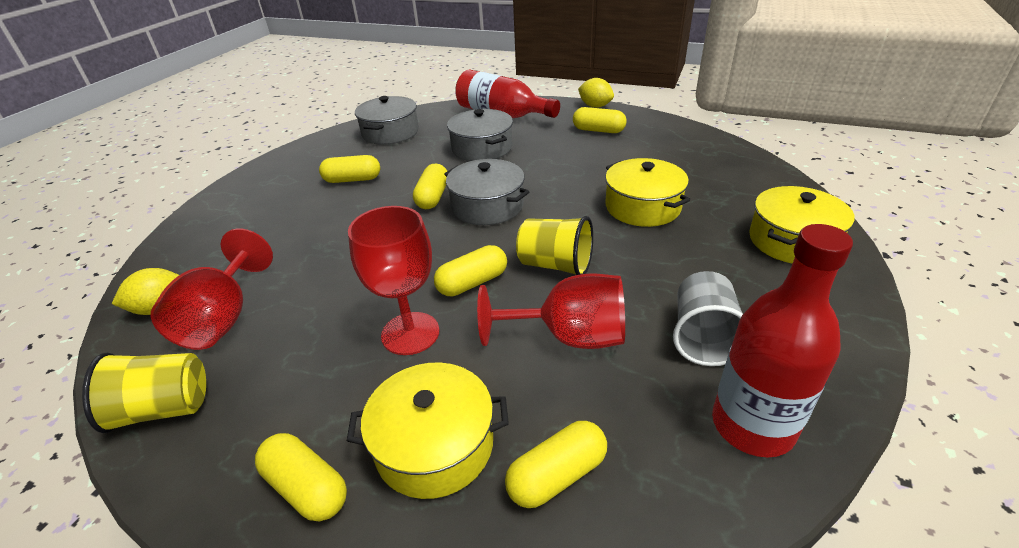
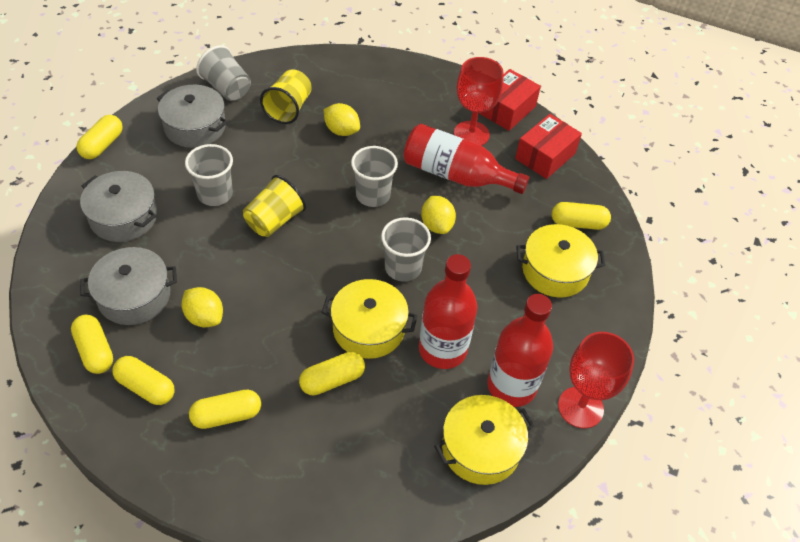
grey cup: 1 -> 4
red bottle: 2 -> 3
red box: 0 -> 2
red goblet: 3 -> 2
yellow lemon: 2 -> 3

